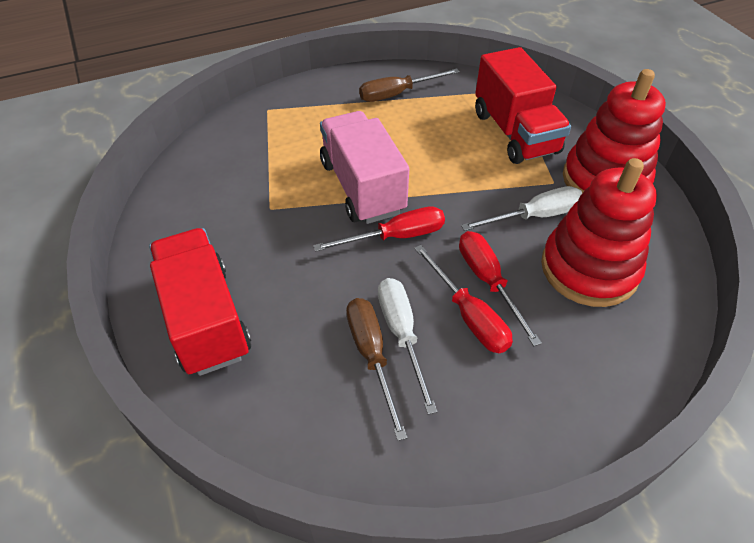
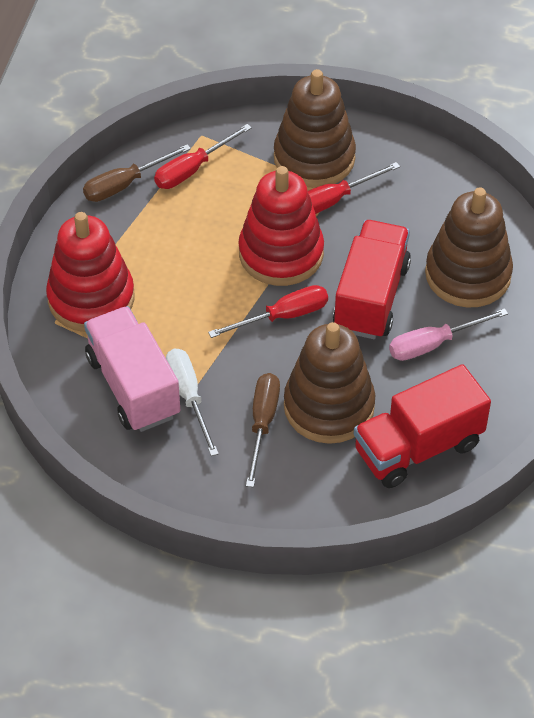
brown stacking toy: 0 -> 3
pink screwdriver: 0 -> 1
white screwdriver: 2 -> 1

